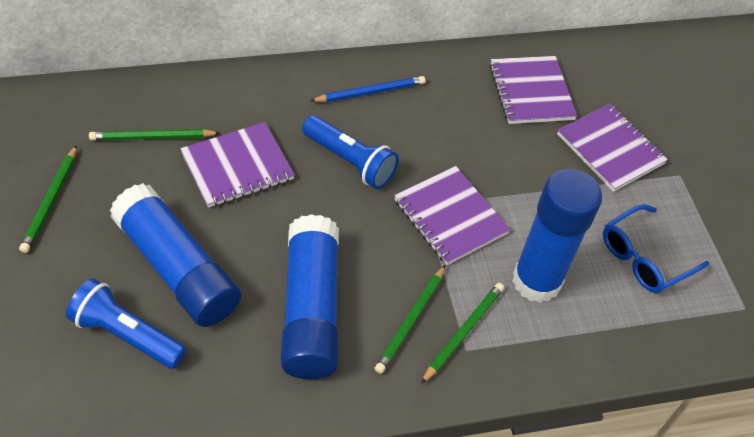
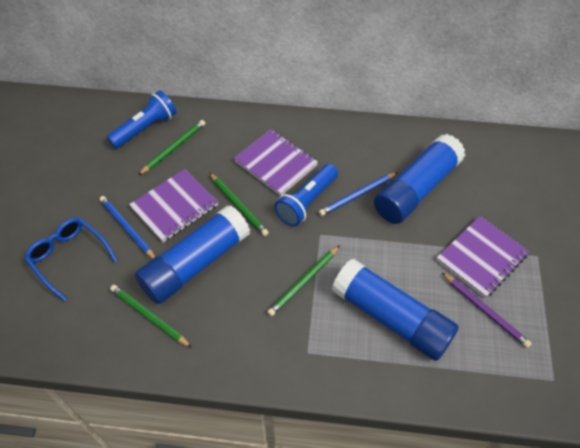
blue pencil: 1 -> 2
purple notebook: 4 -> 3
purple pencil: 0 -> 1

